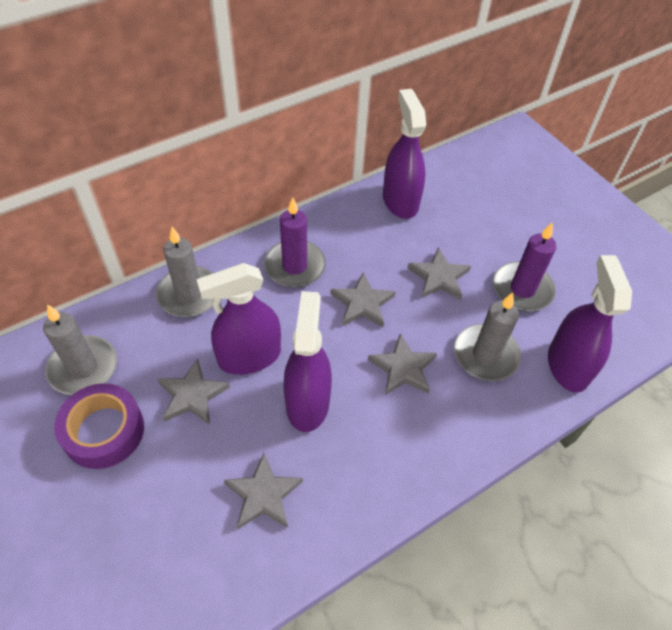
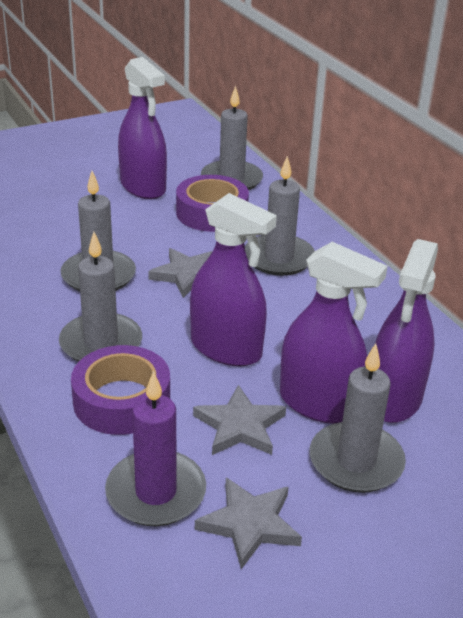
grey candle: 3 -> 5
grey star: 5 -> 3
purple candle: 2 -> 1
purple tape: 1 -> 2

